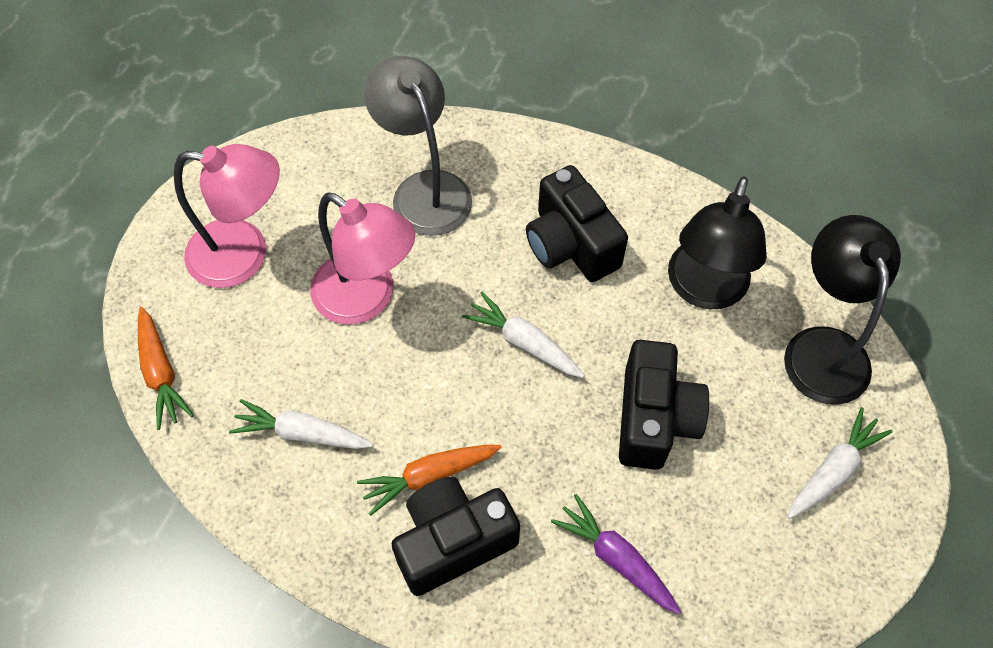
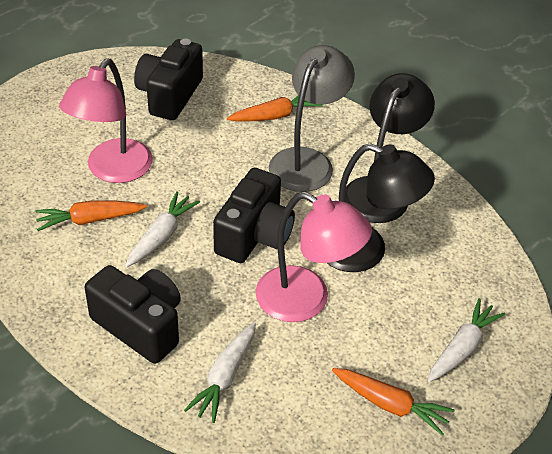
orange carrot: 2 -> 3
purple carrot: 1 -> 0

